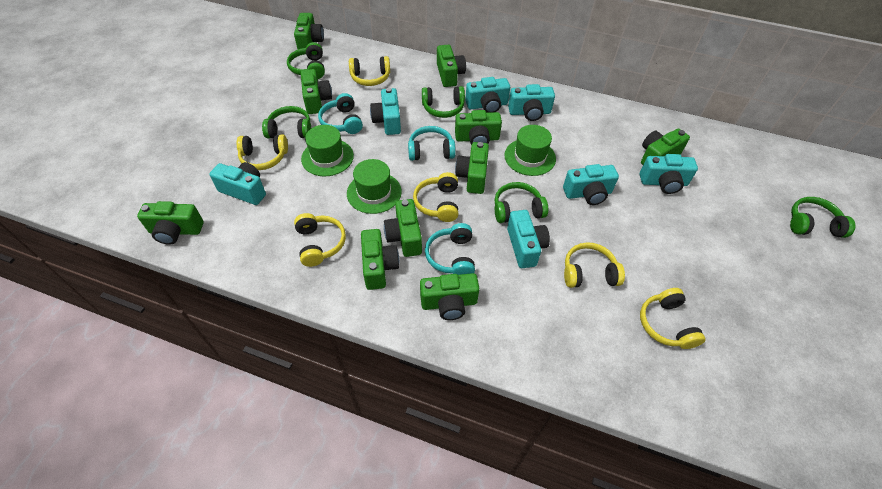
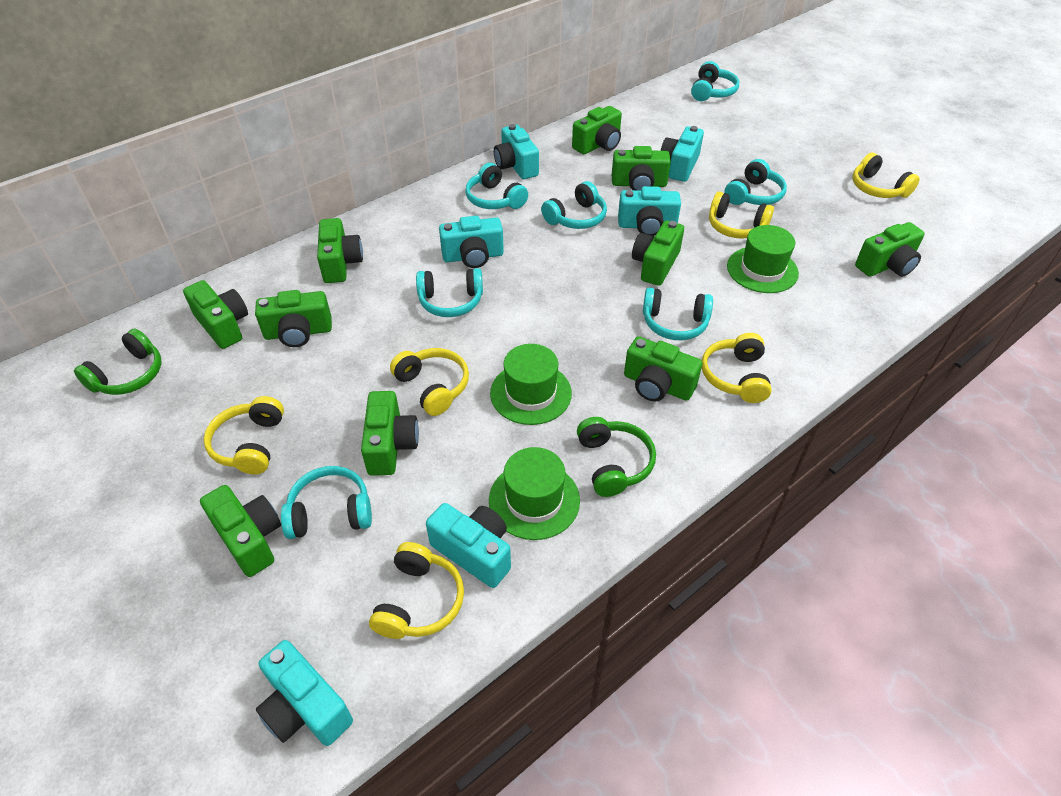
green headphones: 5 -> 2
turquoise camera: 7 -> 6
turquoise headphones: 3 -> 7

